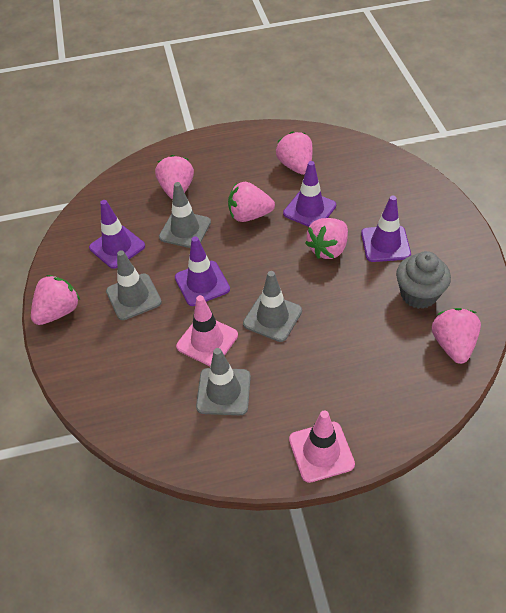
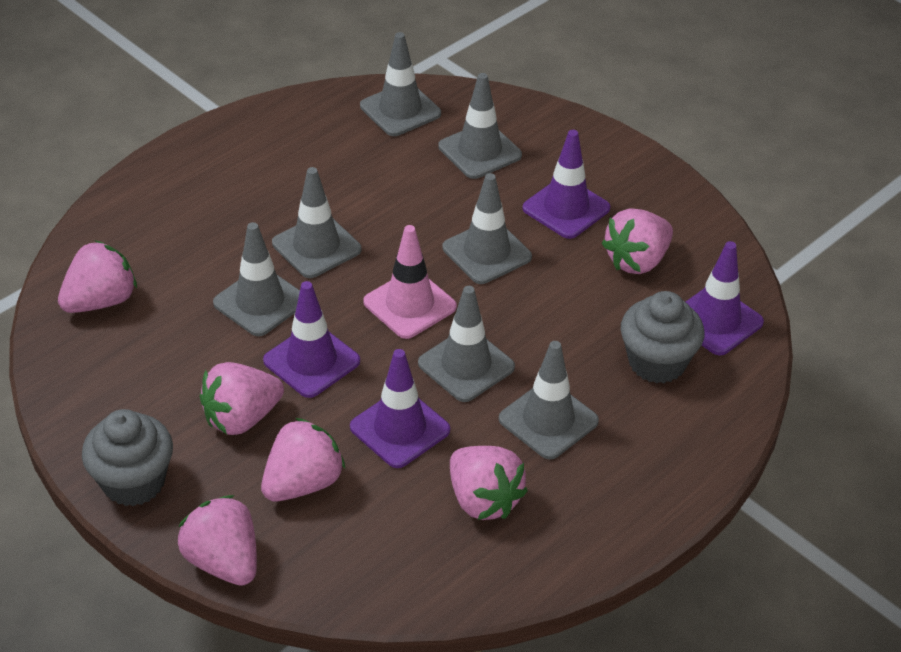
grey cupcake: 1 -> 2
grey traffic cone: 4 -> 7
pink traffic cone: 2 -> 1

